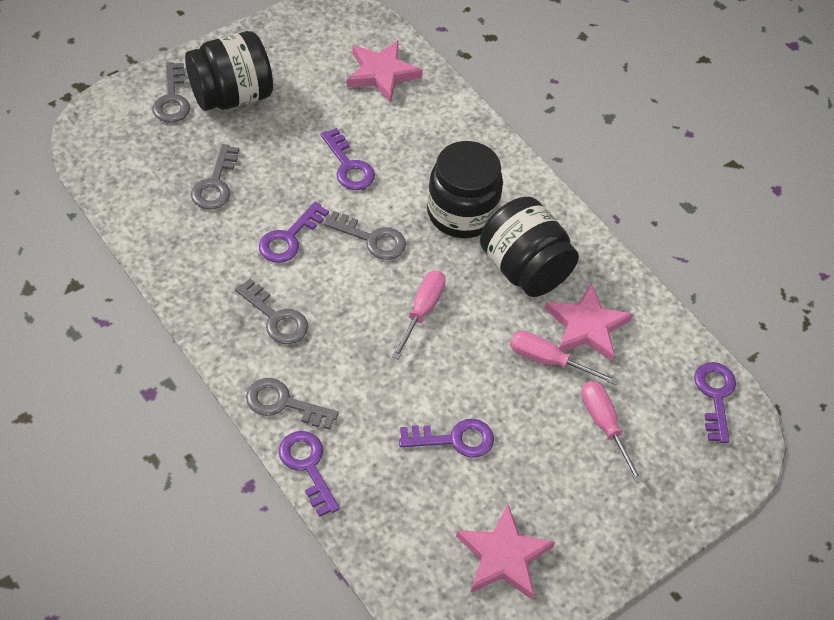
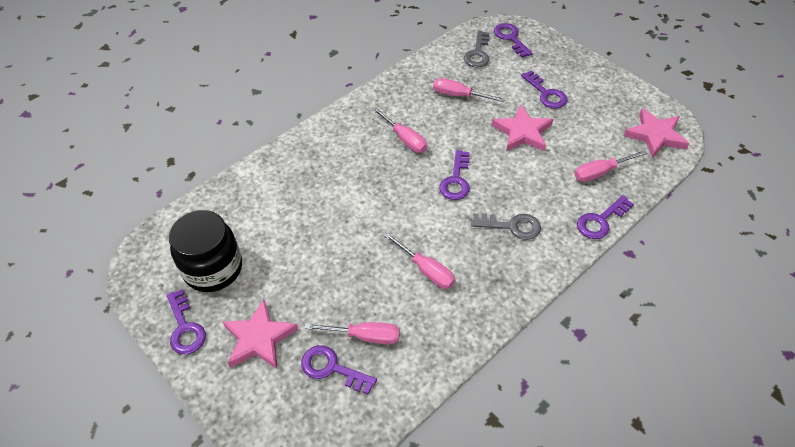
black jar: 3 -> 1
grey key: 5 -> 2
pink screwdriver: 3 -> 5
purple key: 5 -> 6

